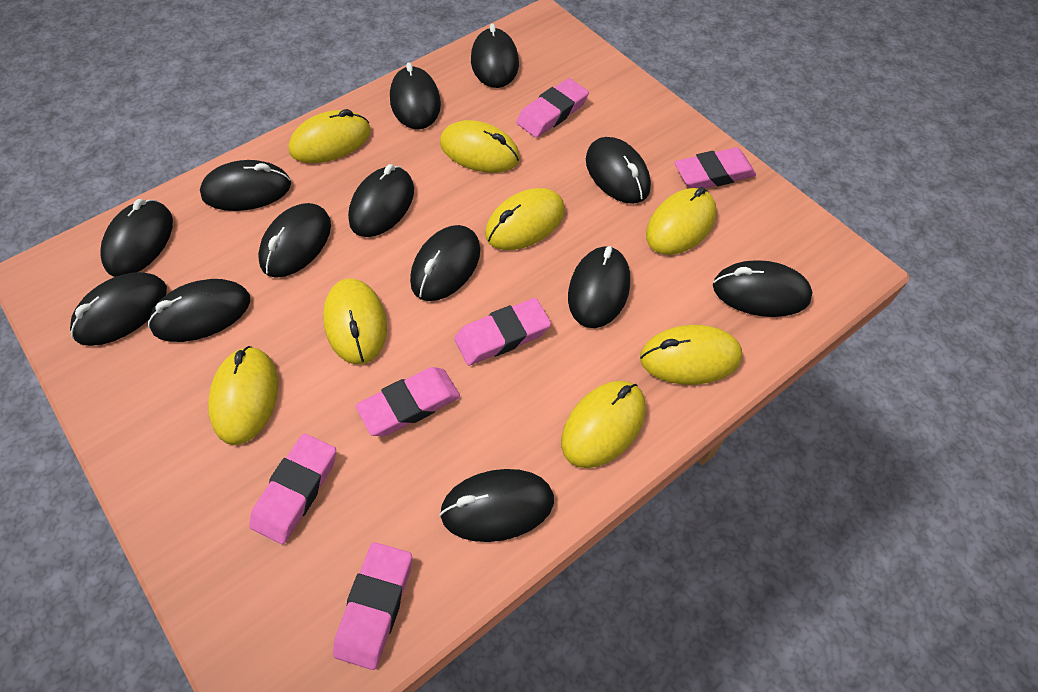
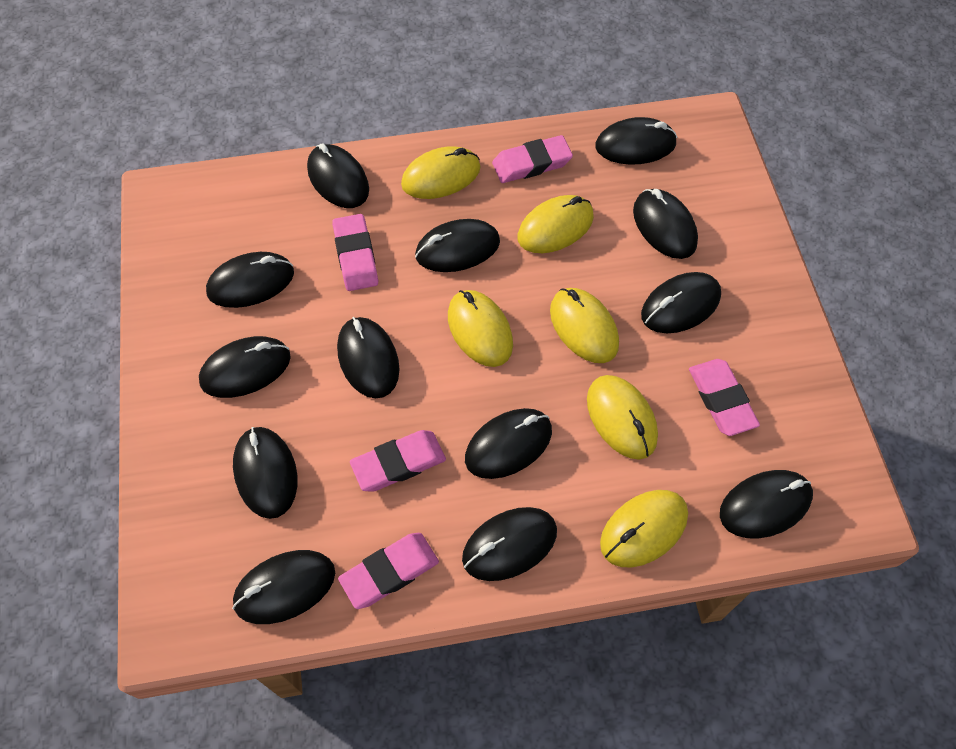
pink eraser: 6 -> 5
yellow mouse: 8 -> 6

